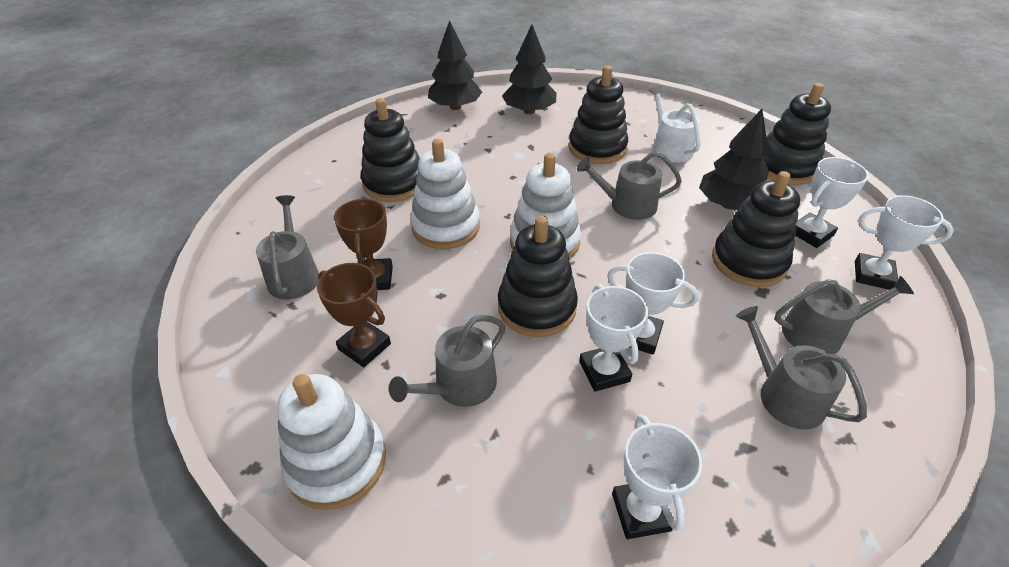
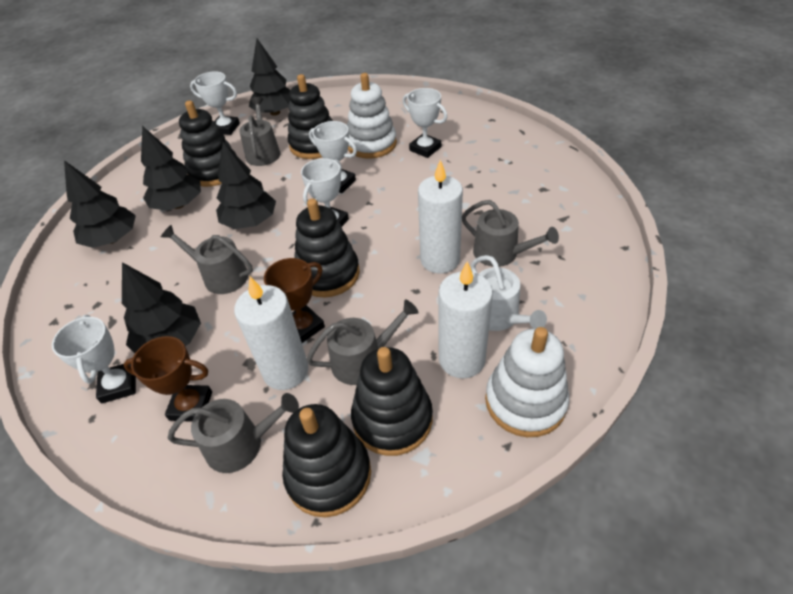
black tree: 3 -> 5
white candle: 0 -> 3
white stacking toy: 3 -> 2

